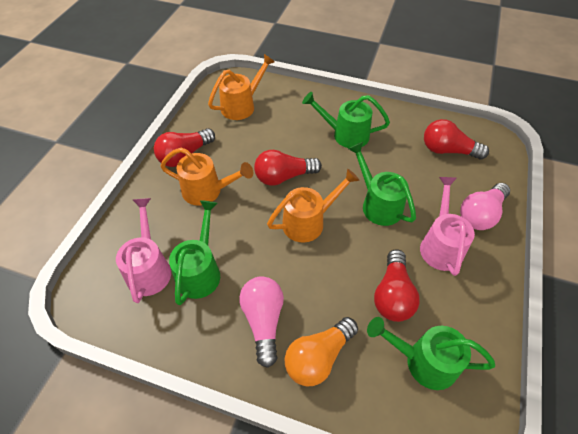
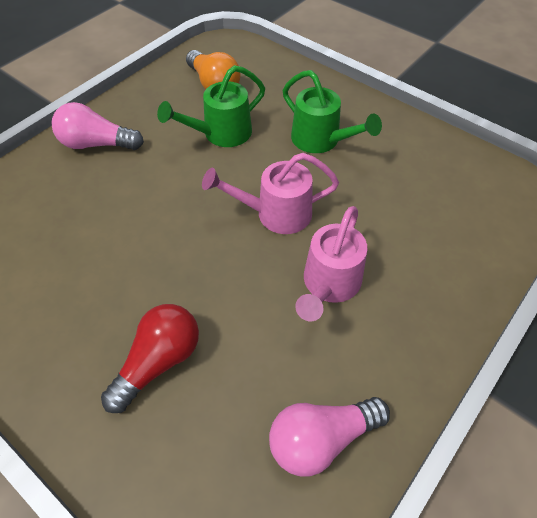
green watering can: 4 -> 2
orange watering can: 3 -> 0
red light bulb: 4 -> 1

